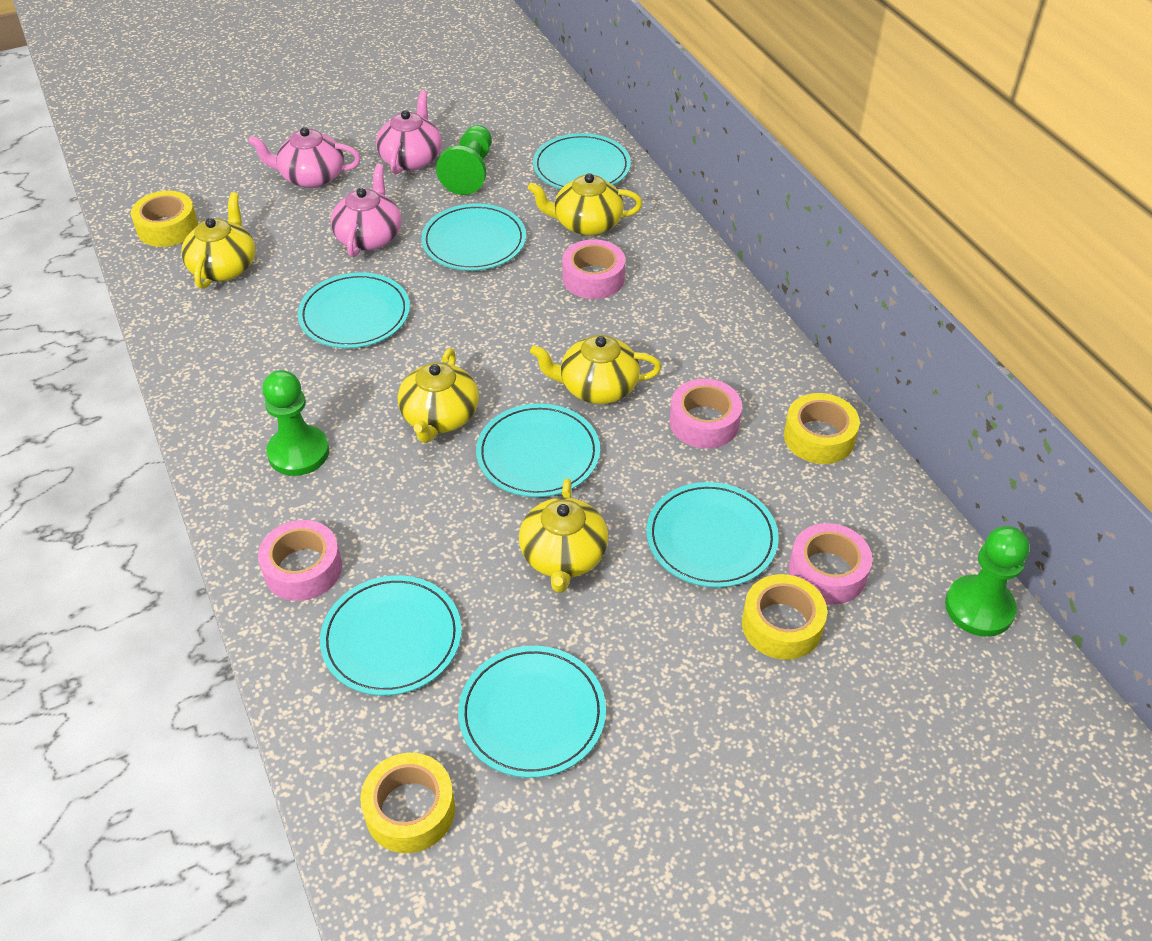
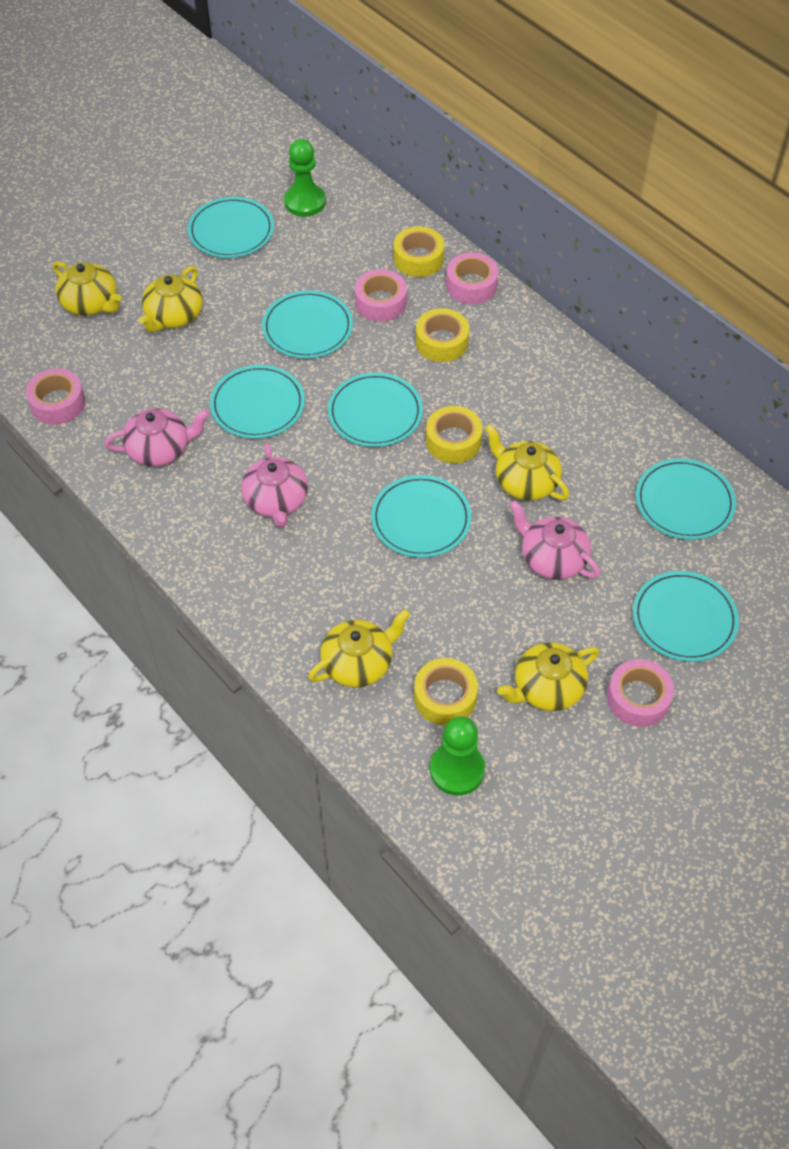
green pawn: 3 -> 2

